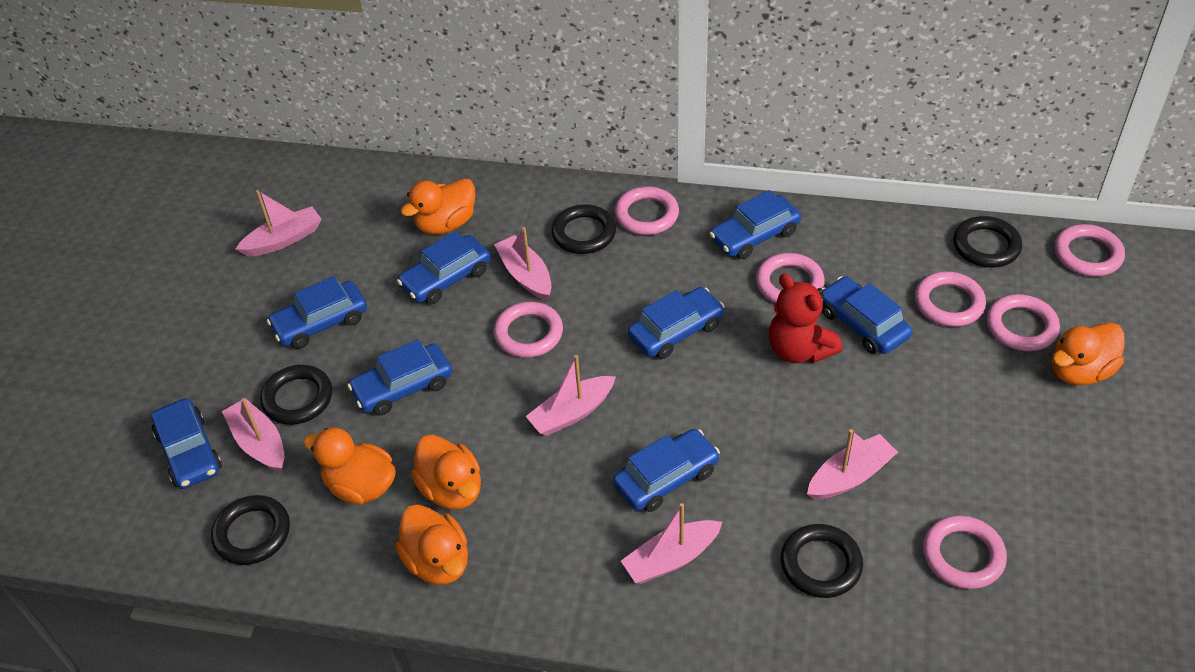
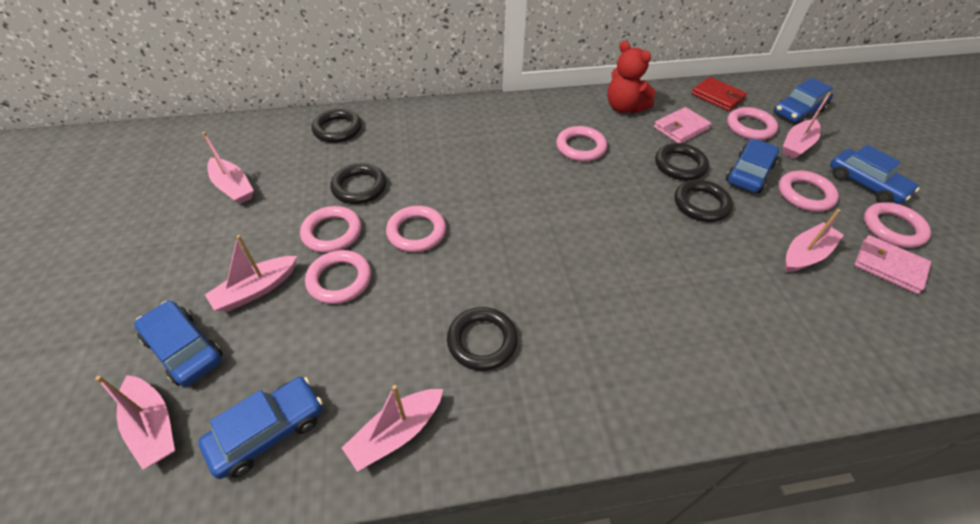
blue car: 8 -> 5
orange duck: 5 -> 0
pink wallet: 0 -> 2
red wallet: 0 -> 1

